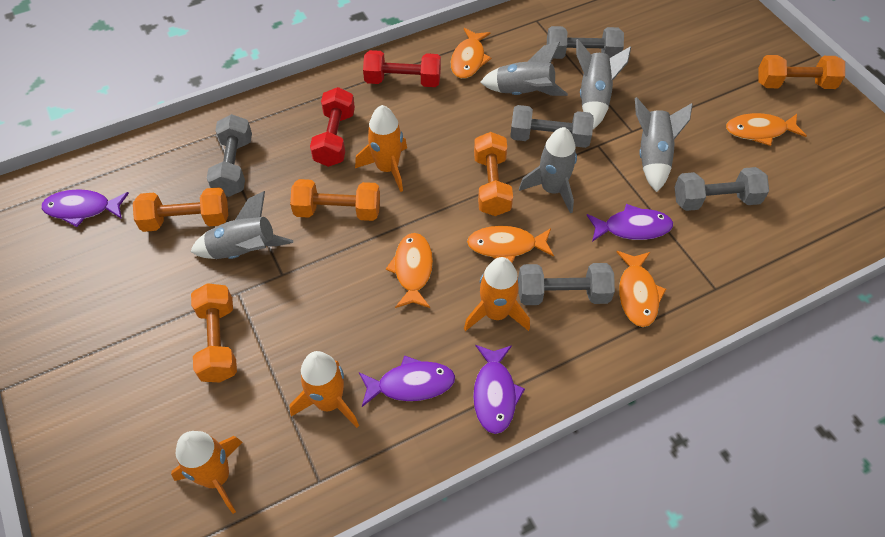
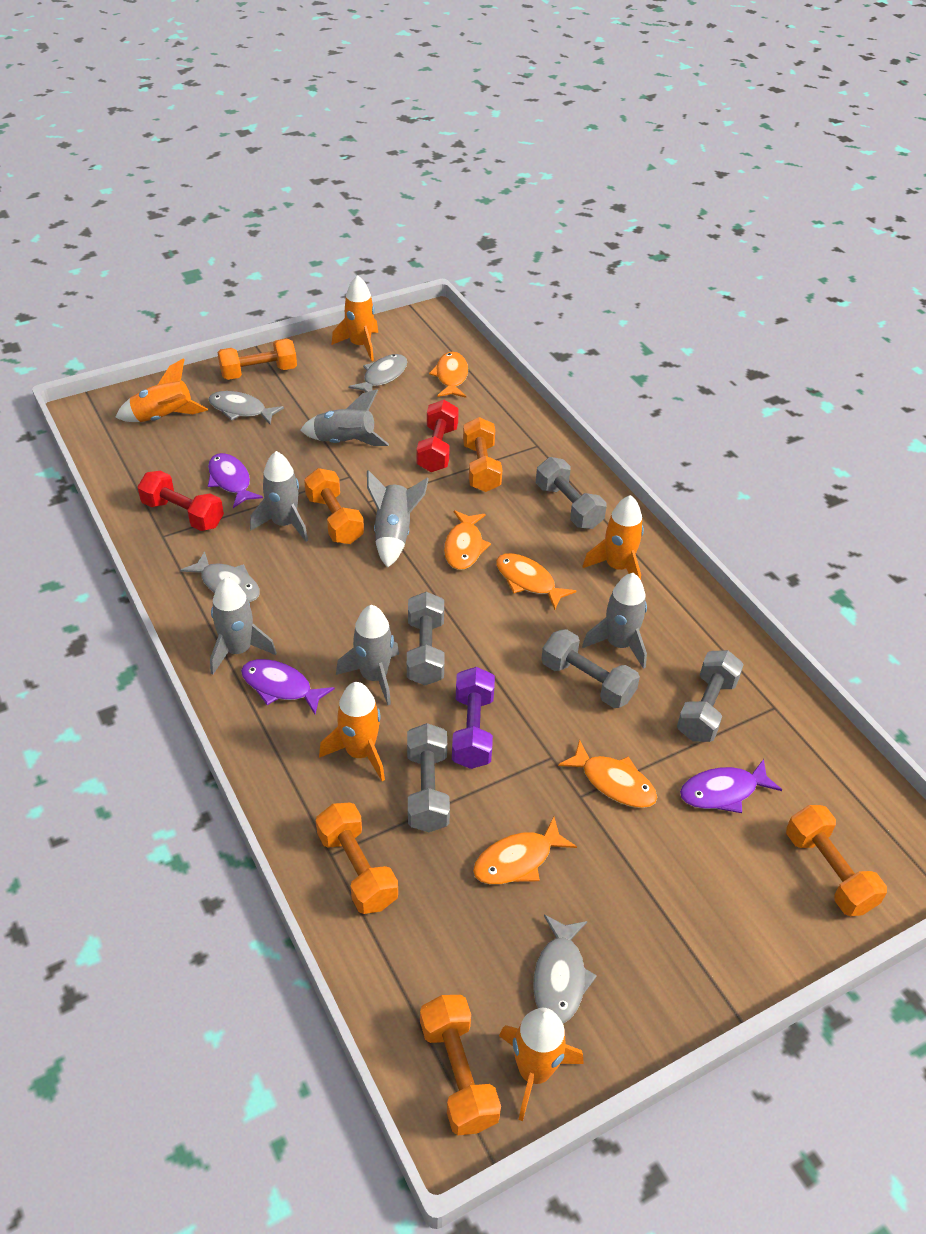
grey fish: 0 -> 4
grey rocket: 5 -> 6
orange dumbbell: 5 -> 6
orange rocket: 4 -> 5
purple dumbbell: 0 -> 1
purple fish: 4 -> 3

